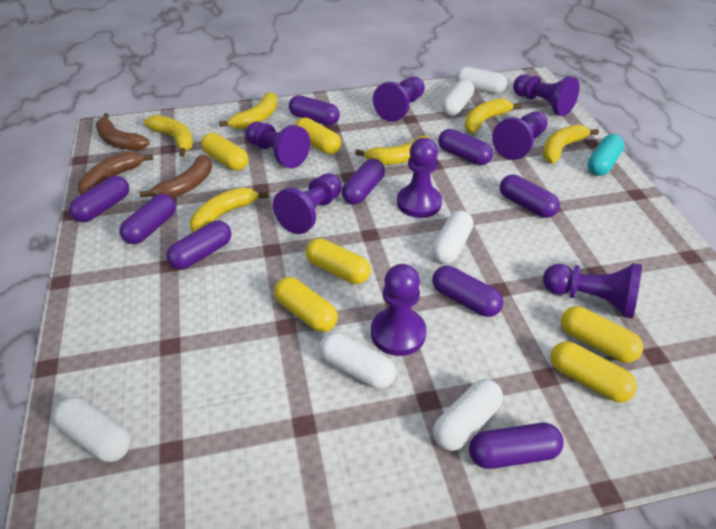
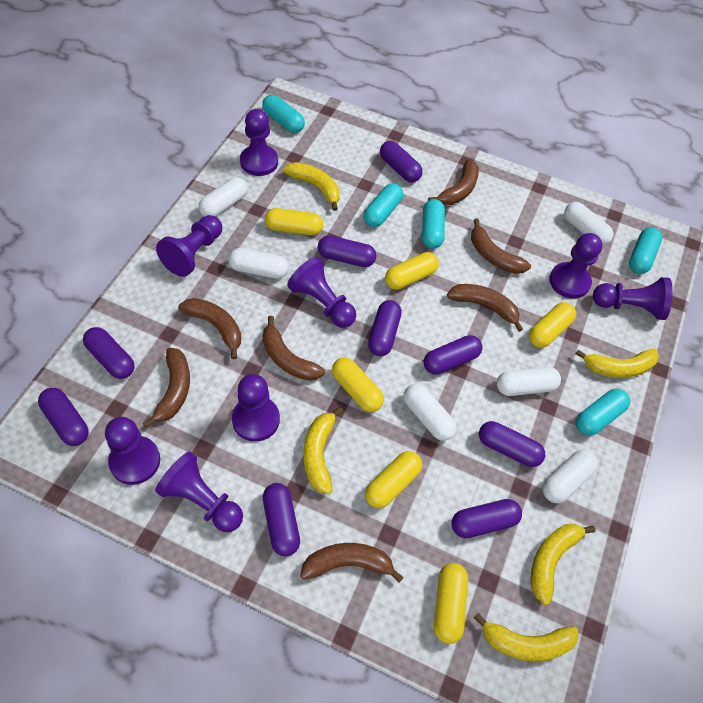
brown banana: 3 -> 7
turquoise capsule: 1 -> 5
yellow banana: 6 -> 5

